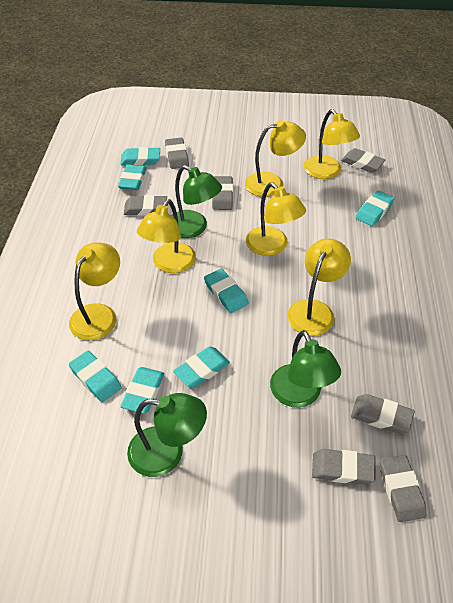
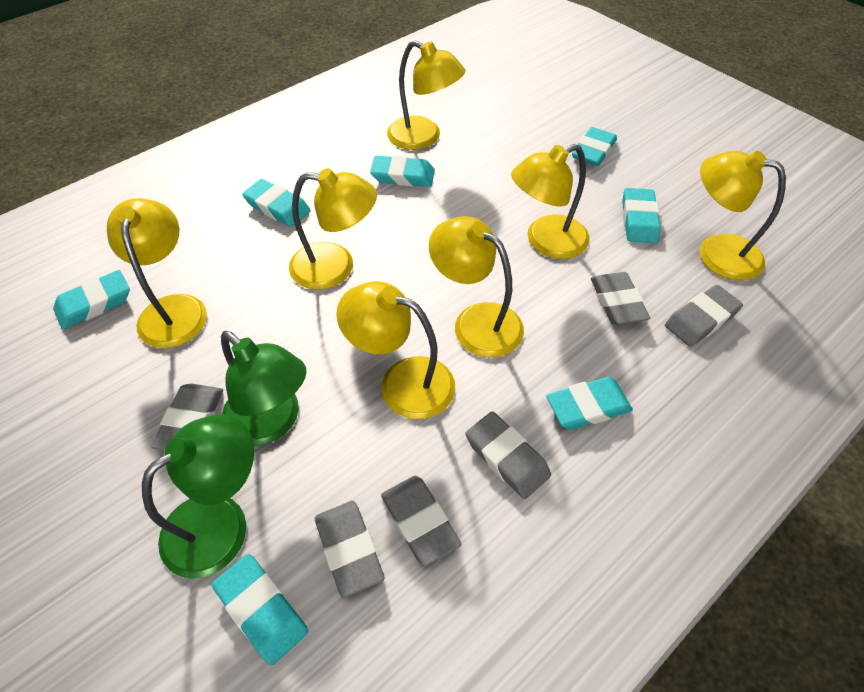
green lamp: 3 -> 2
grey eraser: 7 -> 6
yellow lamp: 6 -> 7

